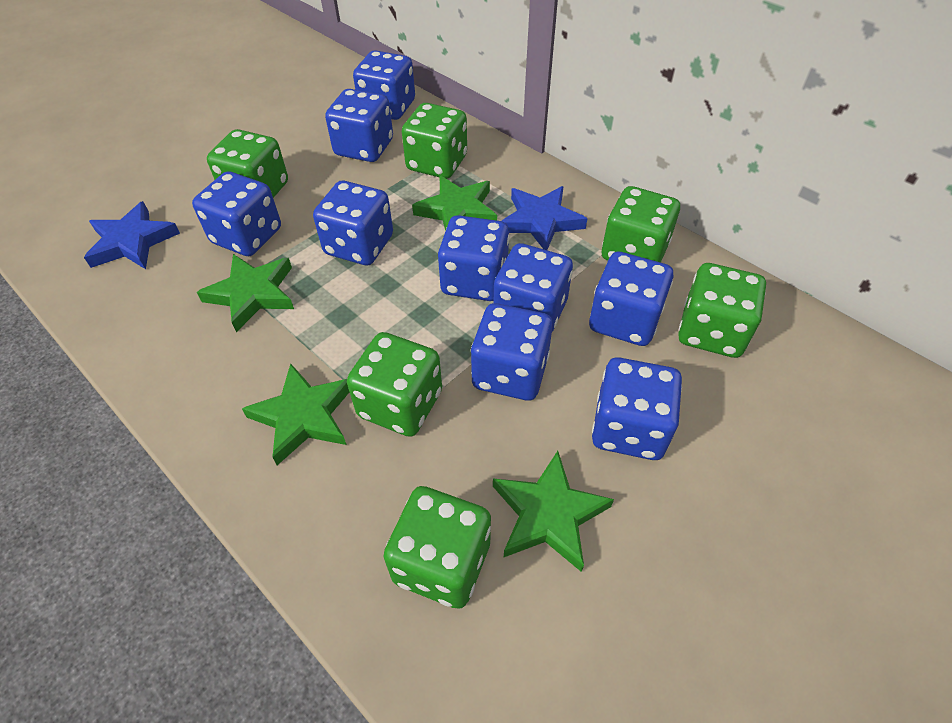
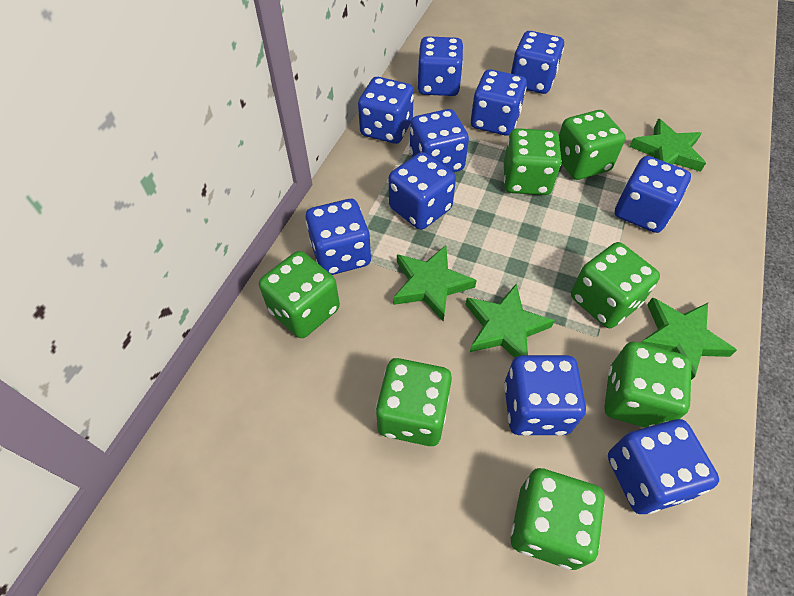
blue dice: 9 -> 10
blue star: 2 -> 0
green dice: 6 -> 7

